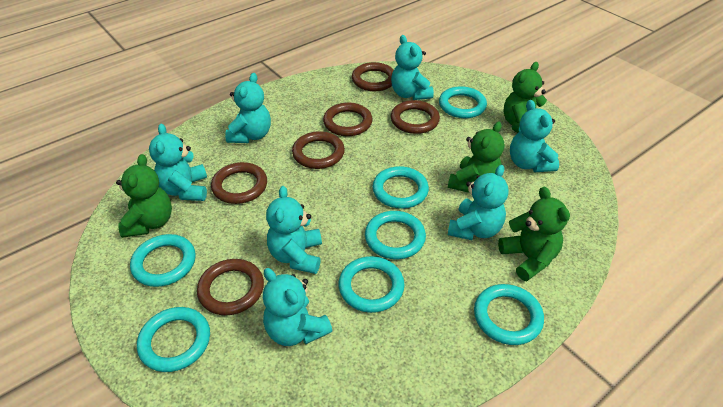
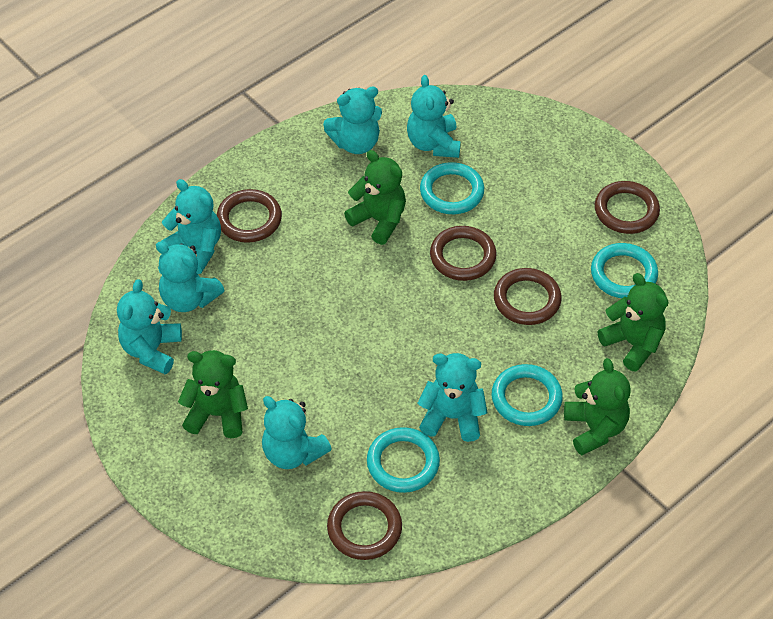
brown ring: 6 -> 5
turquoise ring: 7 -> 4

